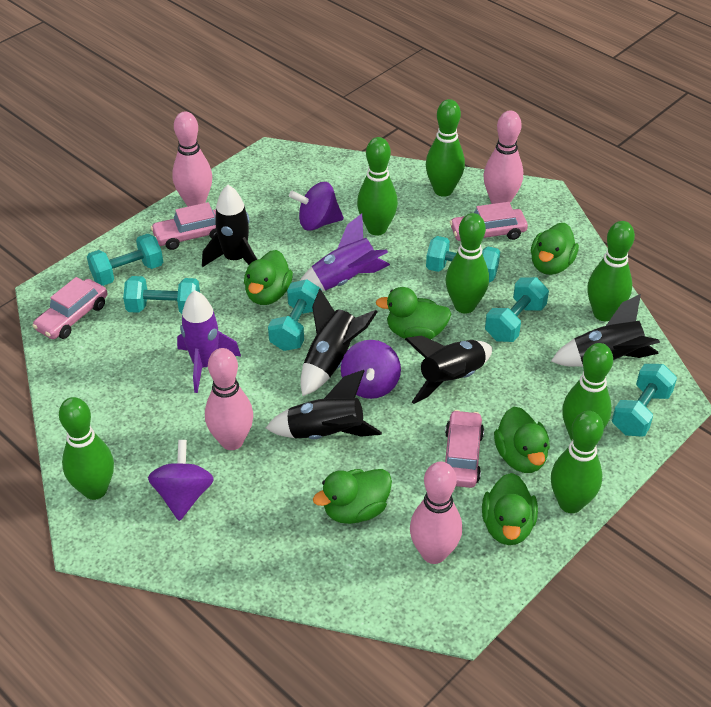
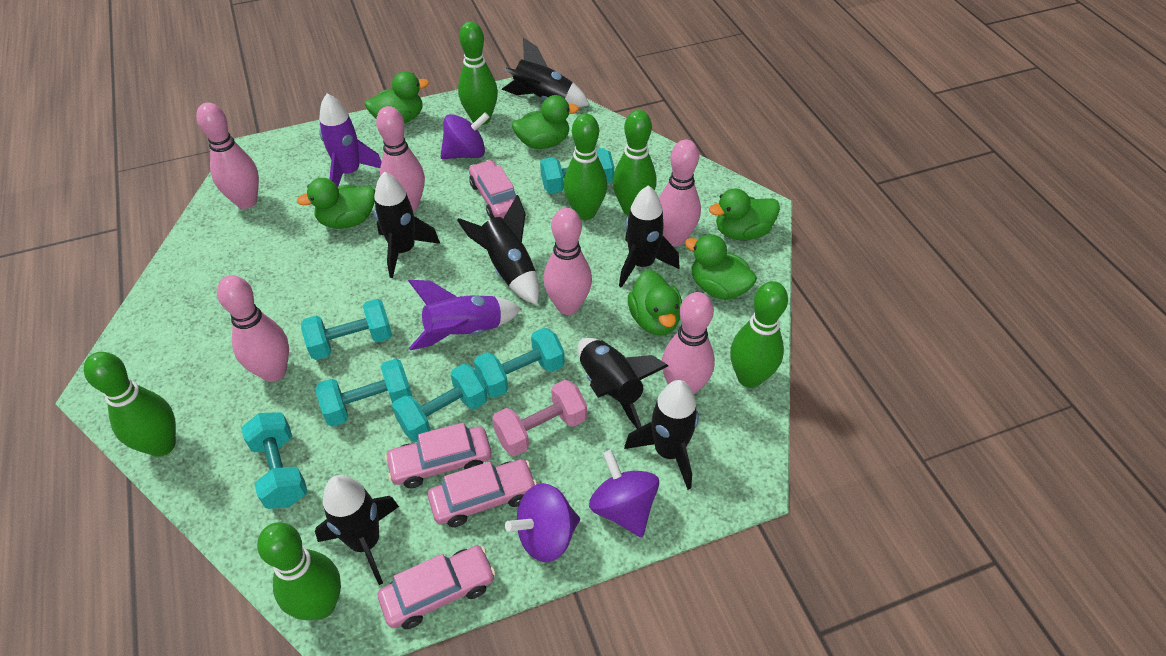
black rocket: 5 -> 7
green bowling pin: 7 -> 6
pink bowling pin: 4 -> 6
pink dumbbell: 0 -> 1

